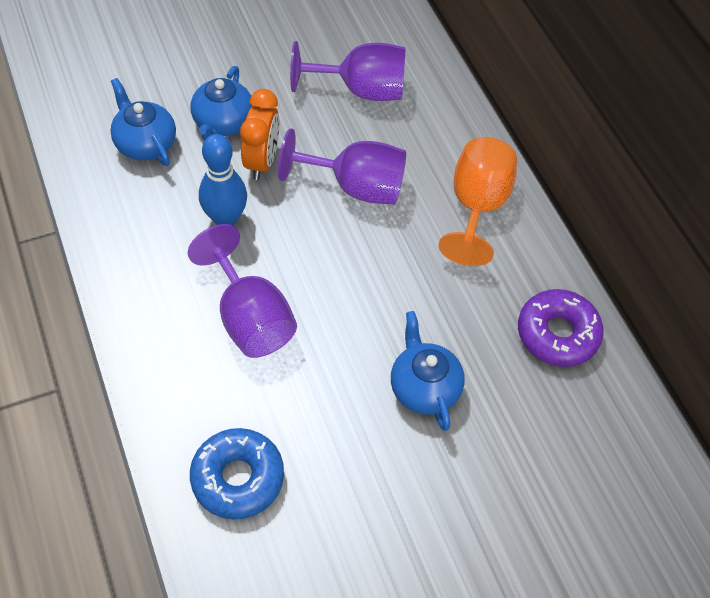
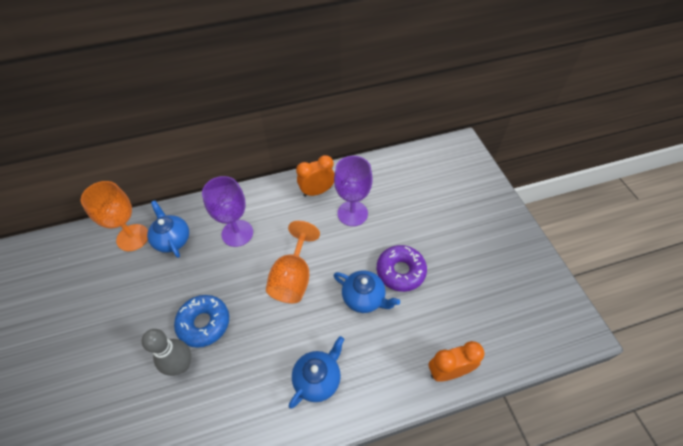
blue bowling pin: 1 -> 0
grey bowling pin: 0 -> 1
orange clock: 1 -> 2
orange goblet: 1 -> 2
purple goblet: 3 -> 2

